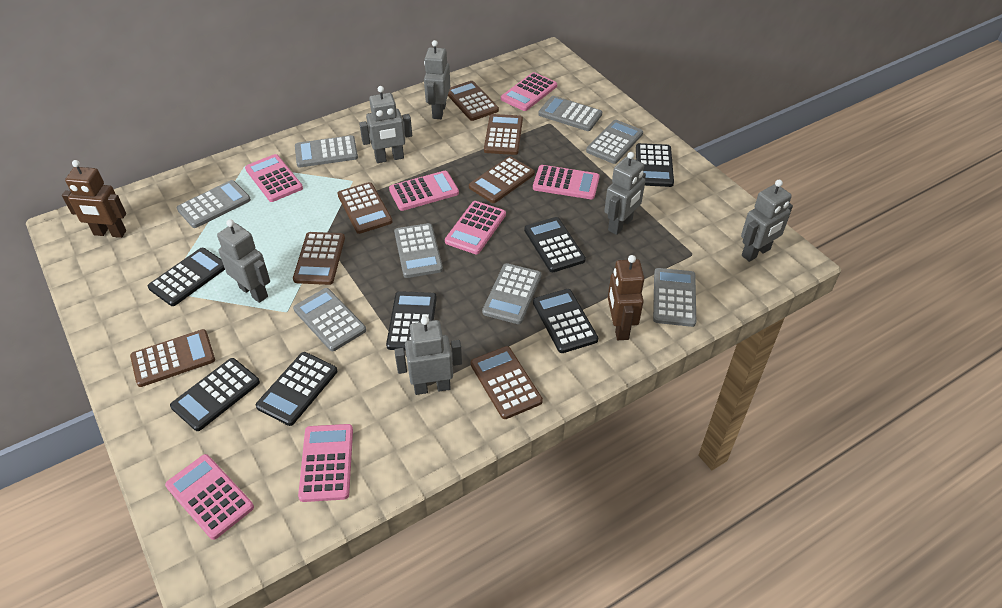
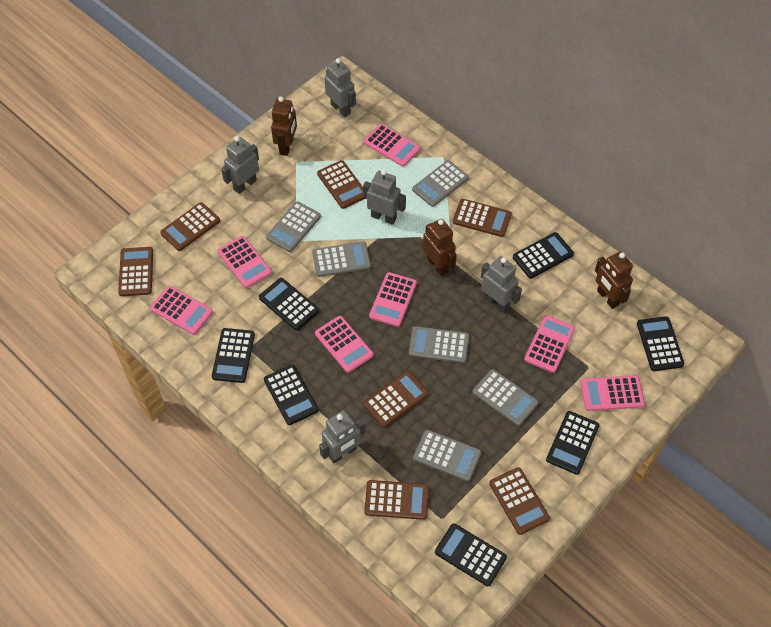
brown robot: 2 -> 3
grey calculator: 8 -> 6
grey robot: 6 -> 5

